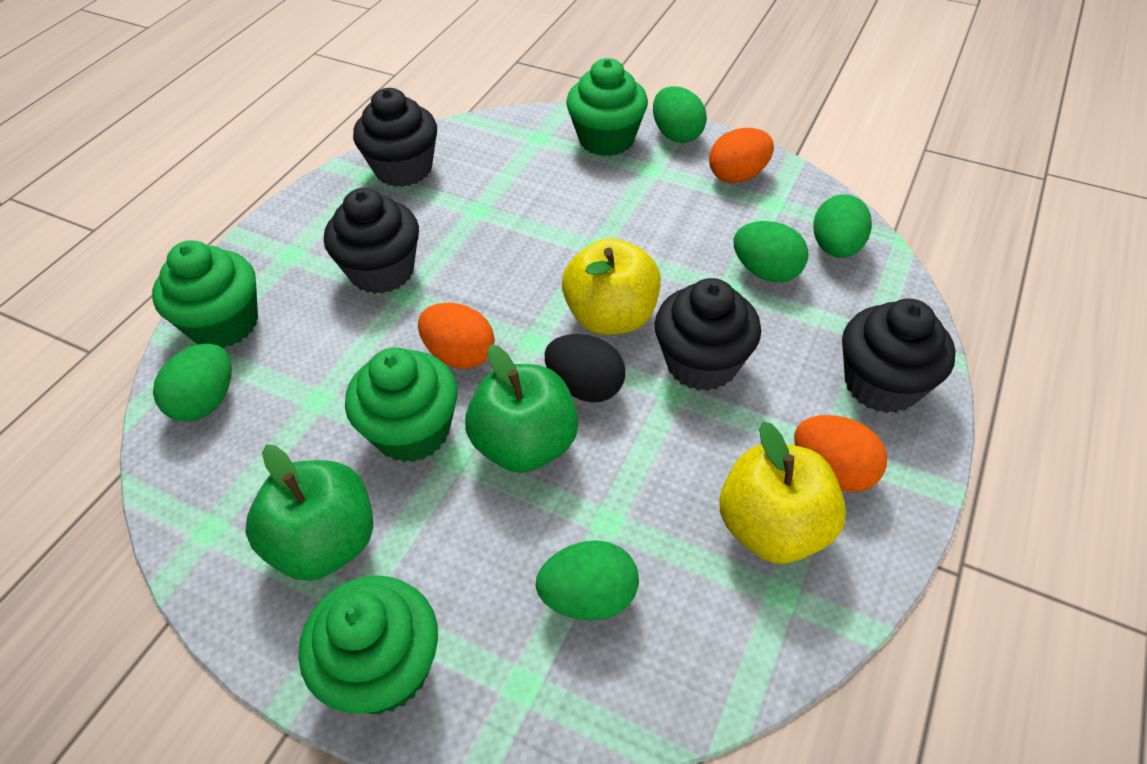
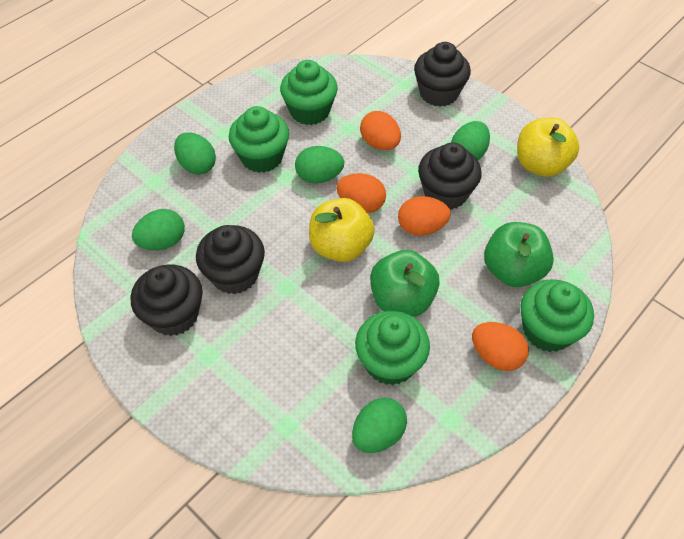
black egg: 1 -> 0
orange egg: 3 -> 4

